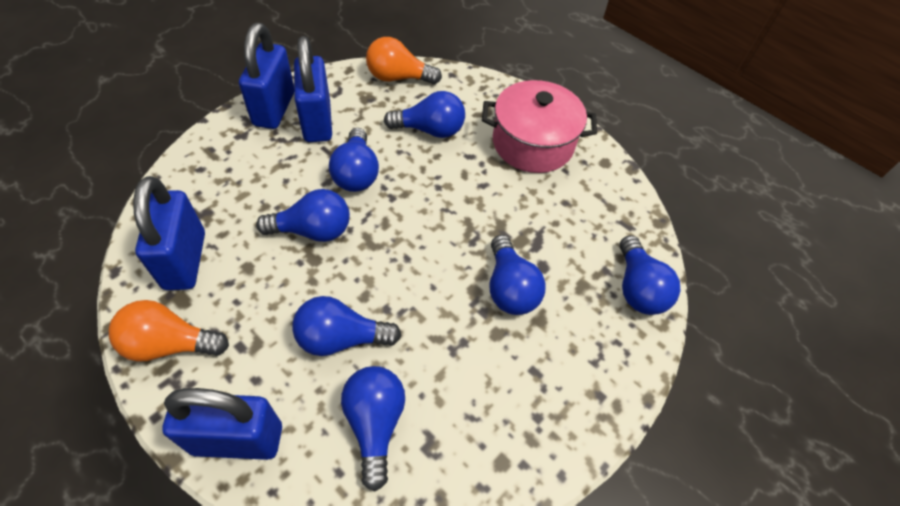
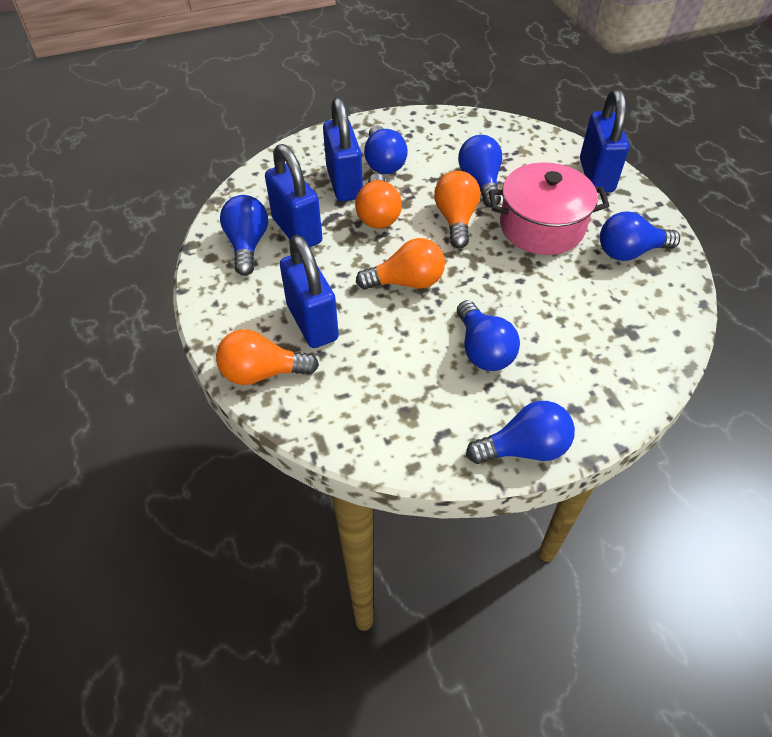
blue light bulb: 7 -> 6
orange light bulb: 2 -> 4

